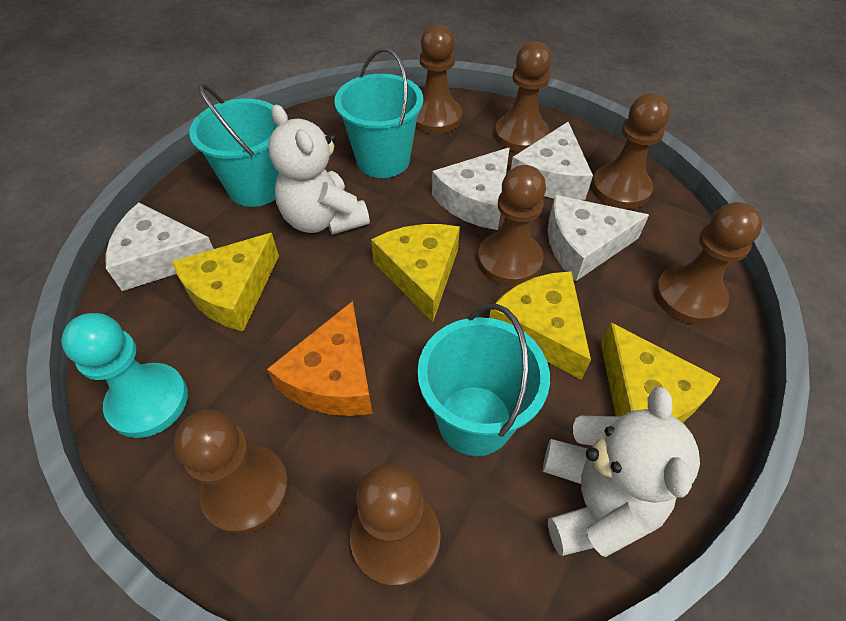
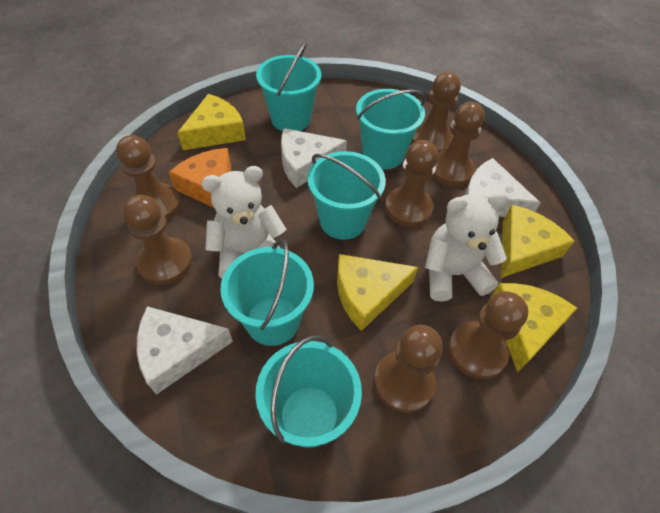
turquoise bucket: 3 -> 5
turquoise pawn: 1 -> 0
white cheese: 4 -> 3

